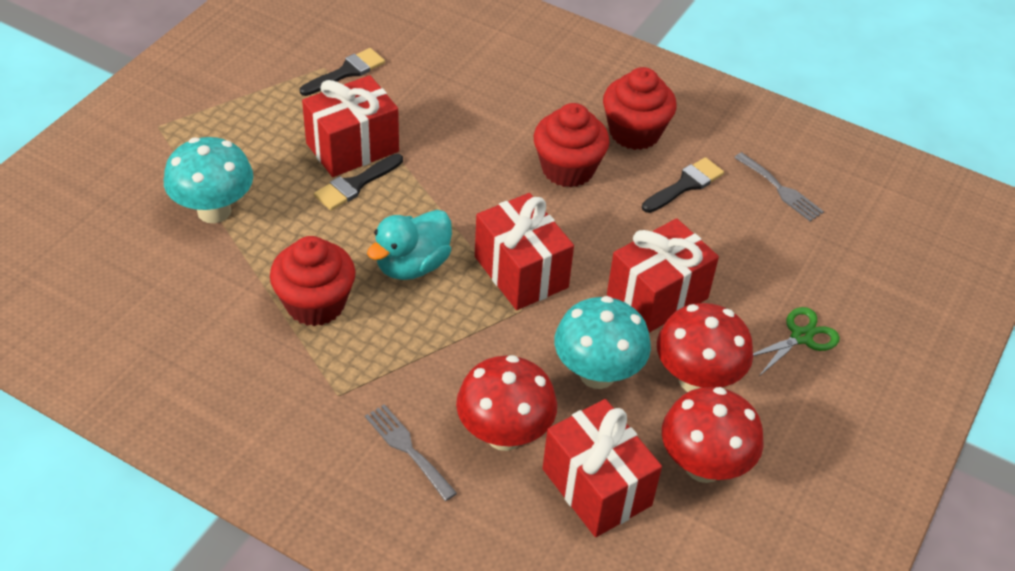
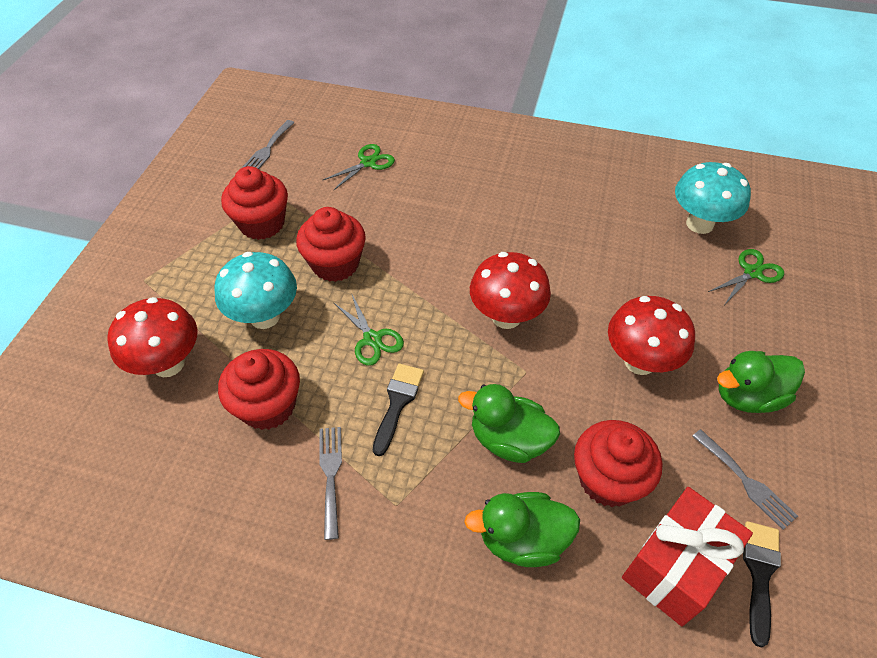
black brush: 3 -> 2
green duck: 0 -> 3
green scissors: 1 -> 3
grey fork: 2 -> 3
red cupcake: 3 -> 4
red gift: 4 -> 1
turquoise duck: 1 -> 0

